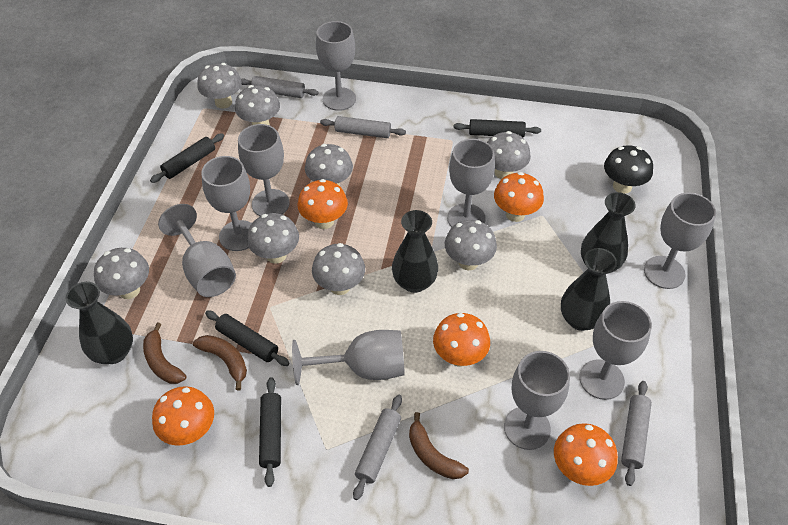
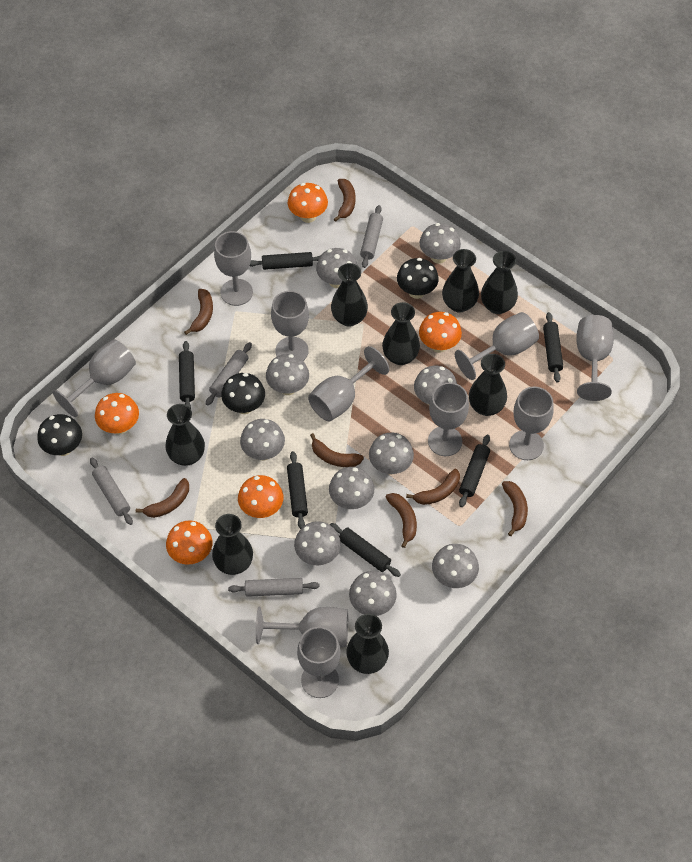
black mushroom: 1 -> 3
black rolling pin: 4 -> 6
black vase: 4 -> 8
brown banana: 3 -> 7
grey goblet: 9 -> 10
grey mushroom: 8 -> 10

